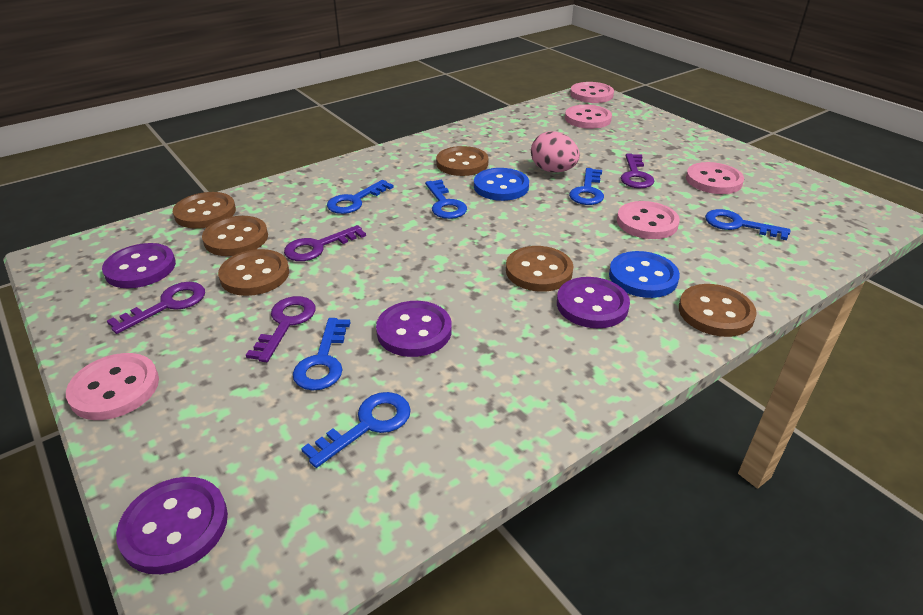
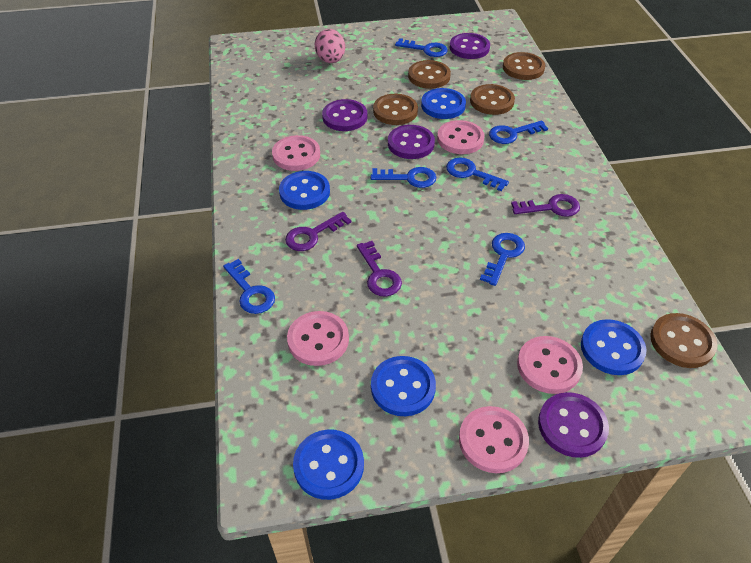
blue button: 2 -> 5
brown button: 6 -> 5
purple key: 4 -> 3

